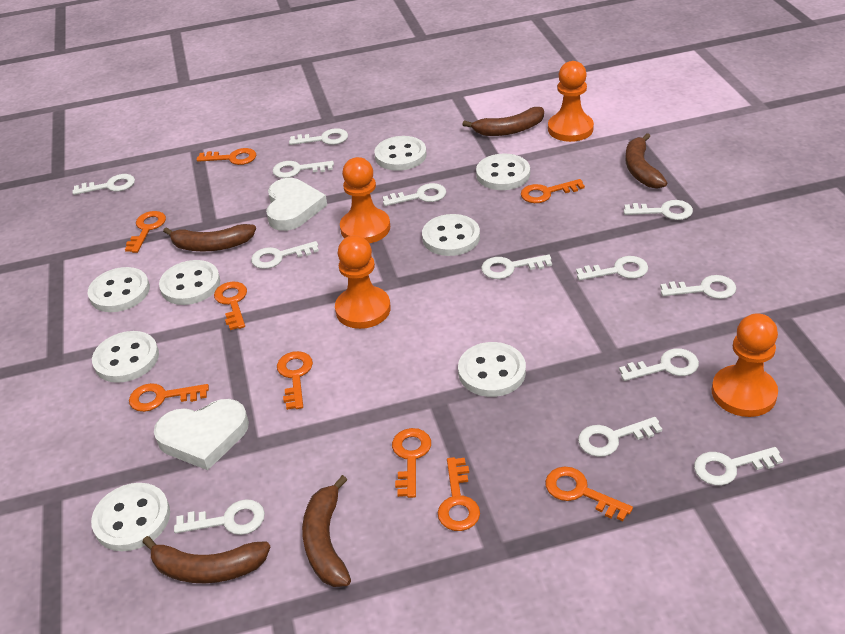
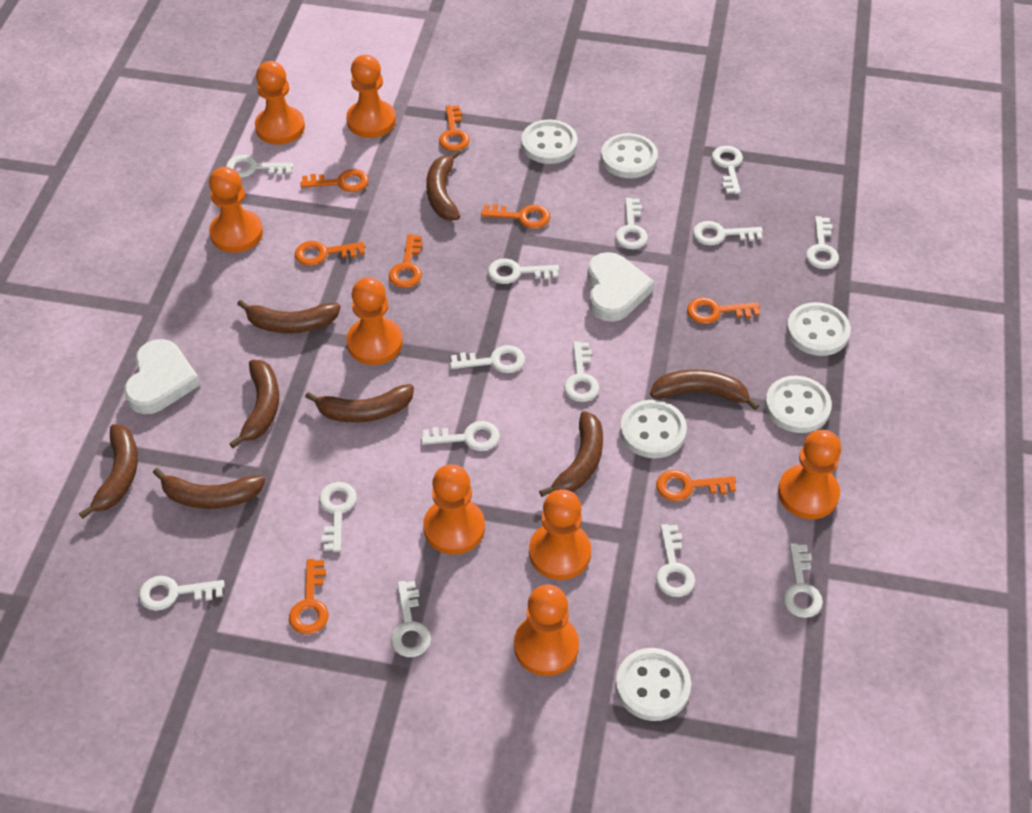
brown banana: 5 -> 8
orange key: 9 -> 8
orange pawn: 4 -> 8
white button: 8 -> 6
white key: 13 -> 14

